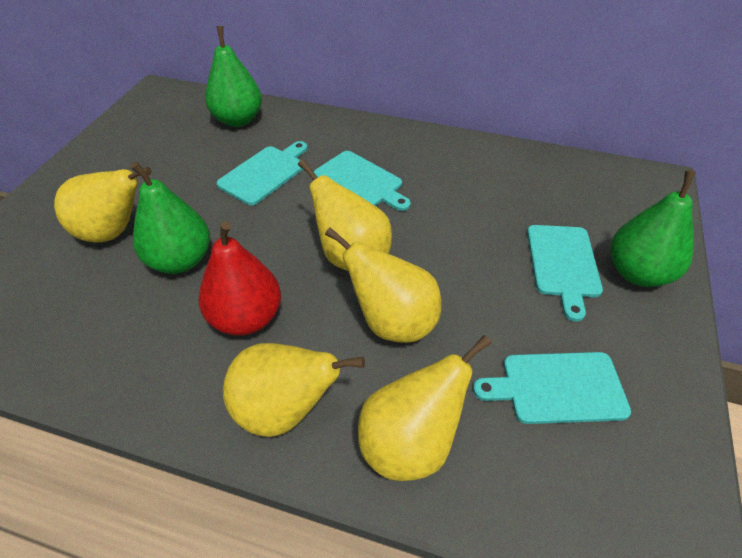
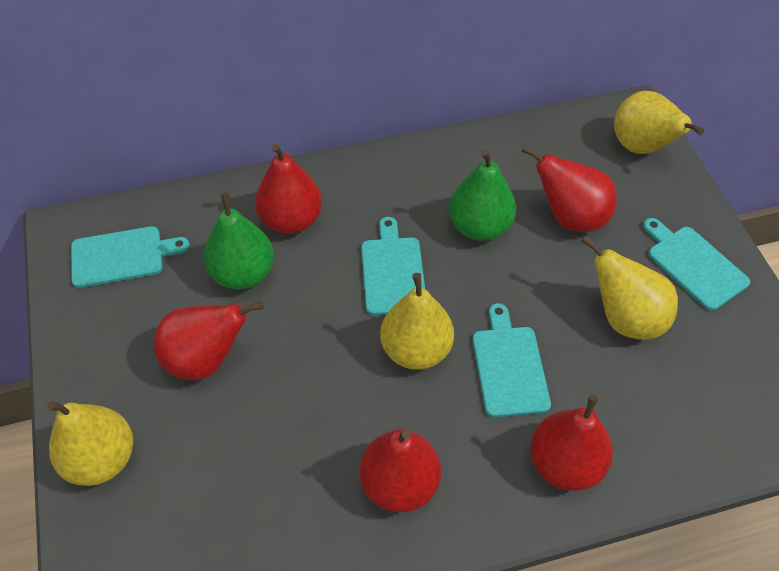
green pear: 3 -> 2
red pear: 1 -> 5
yellow pear: 5 -> 4

